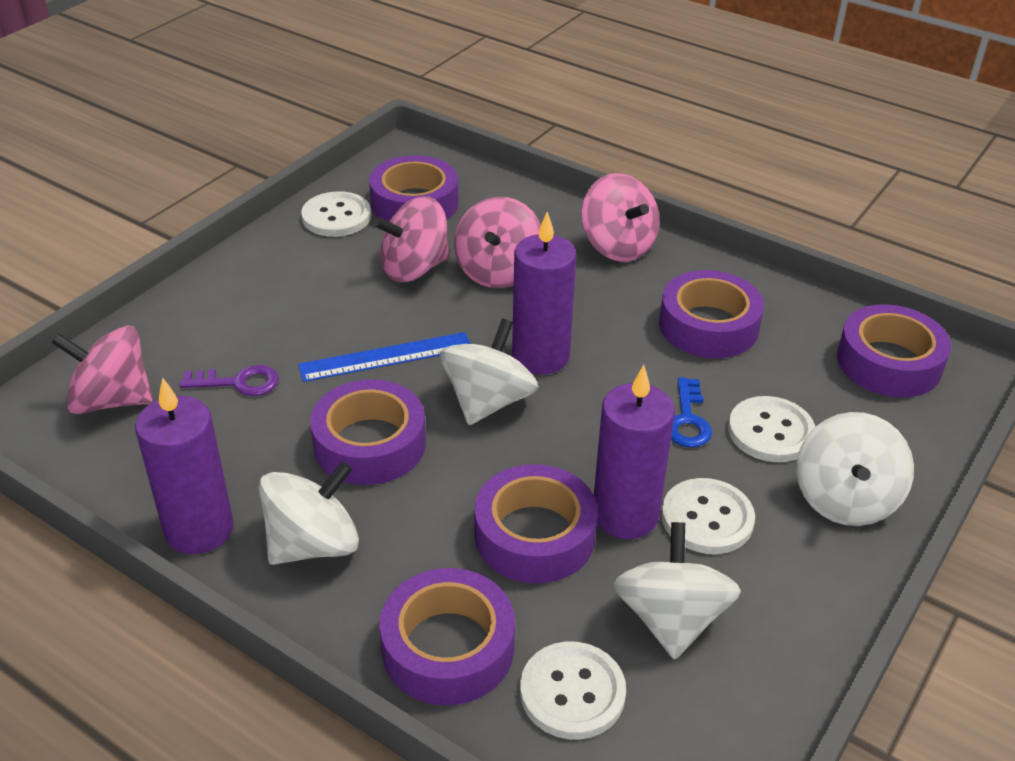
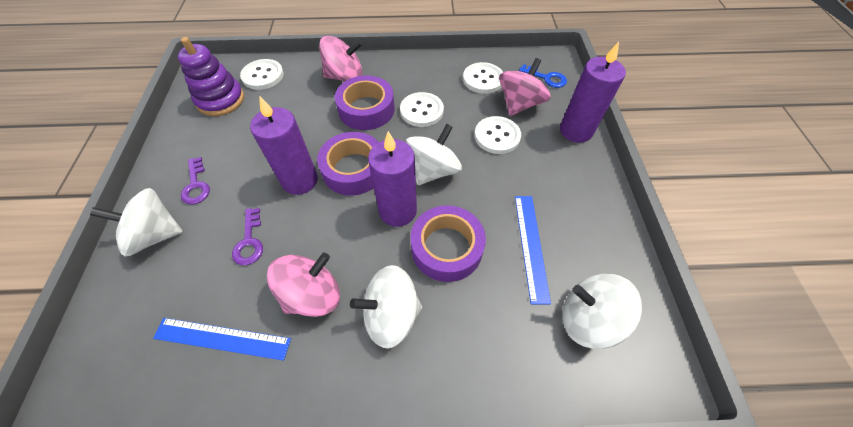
blue ruler: 1 -> 2
pink spinning top: 4 -> 3
purple key: 1 -> 2
purple stacking toy: 0 -> 1
purple tape: 6 -> 3

